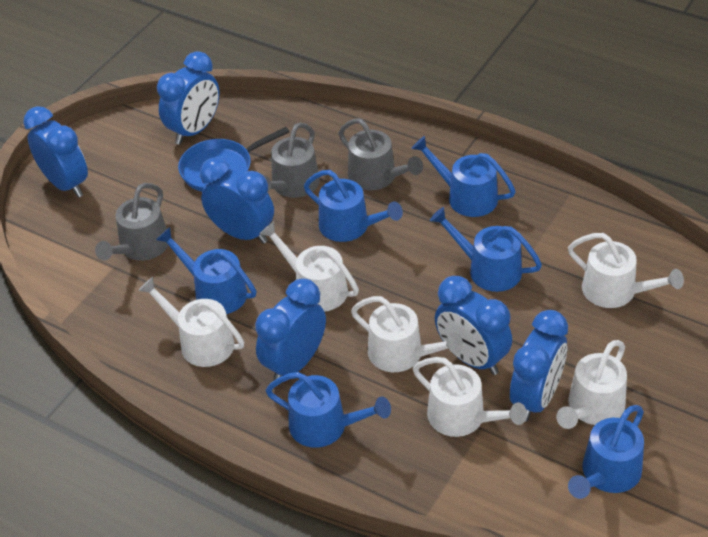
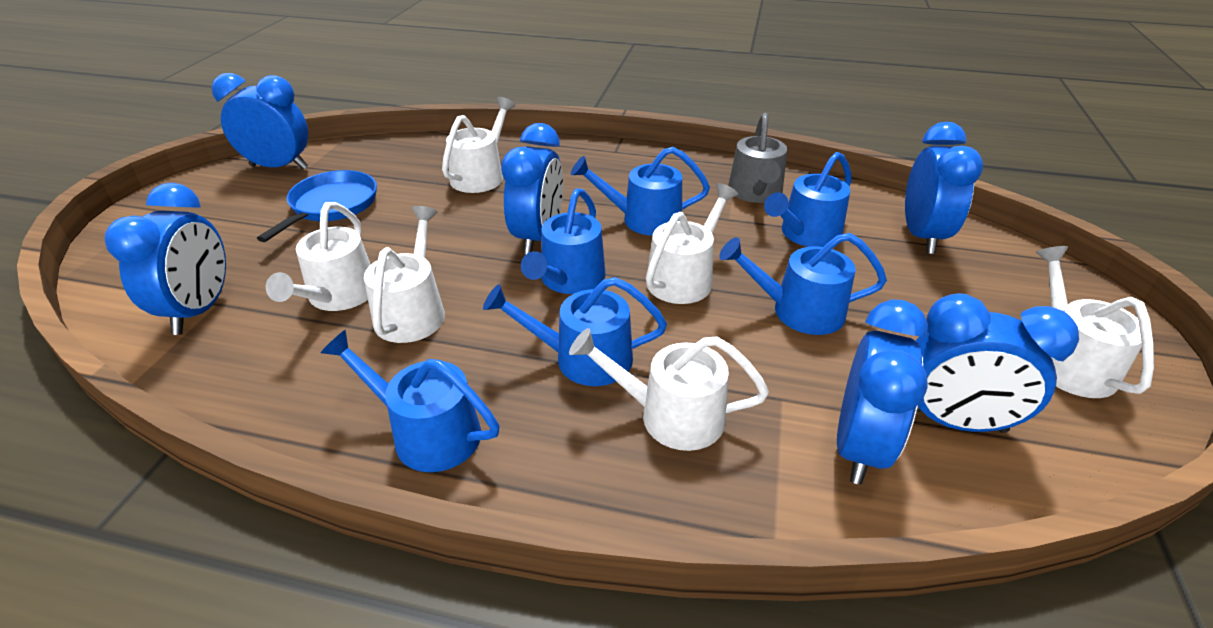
grey watering can: 3 -> 1

